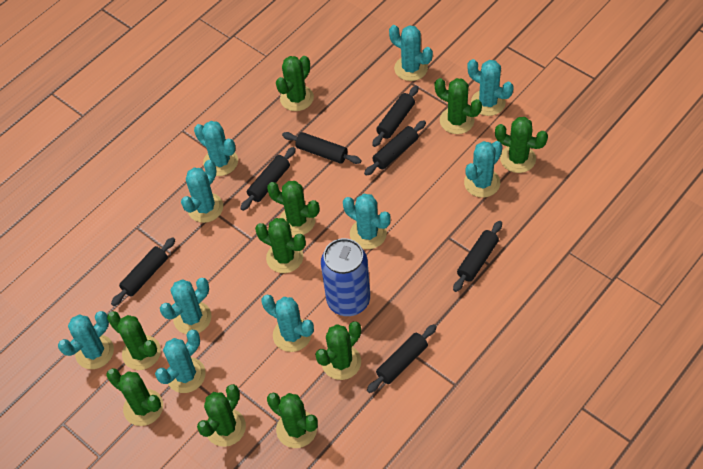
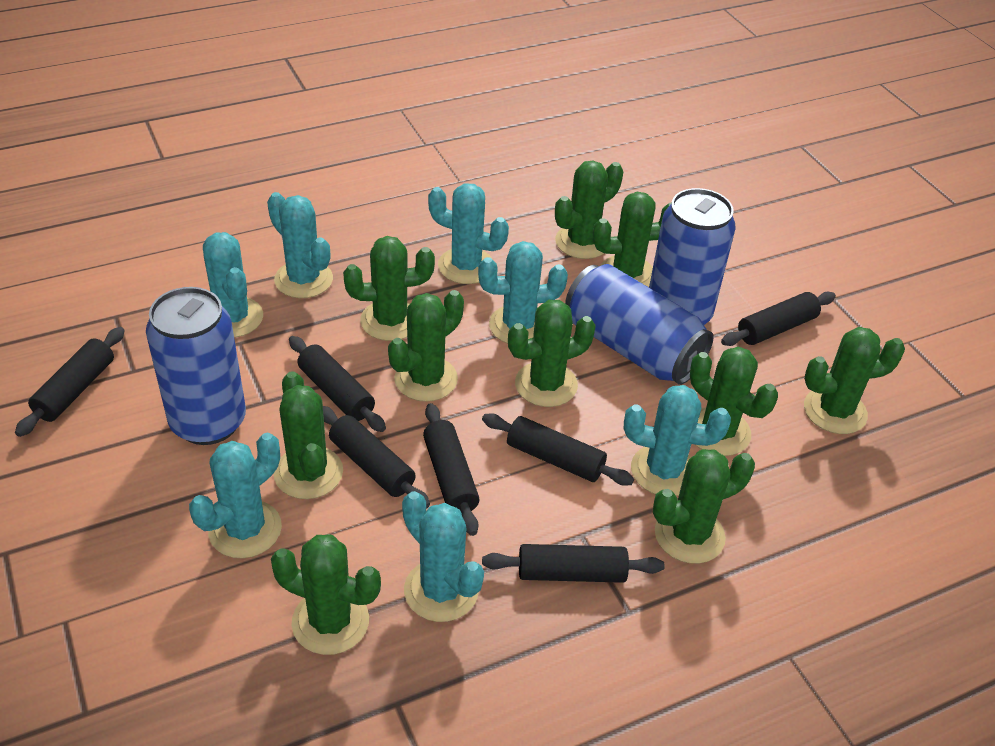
blue can: 1 -> 3
turquoise cactus: 10 -> 7

